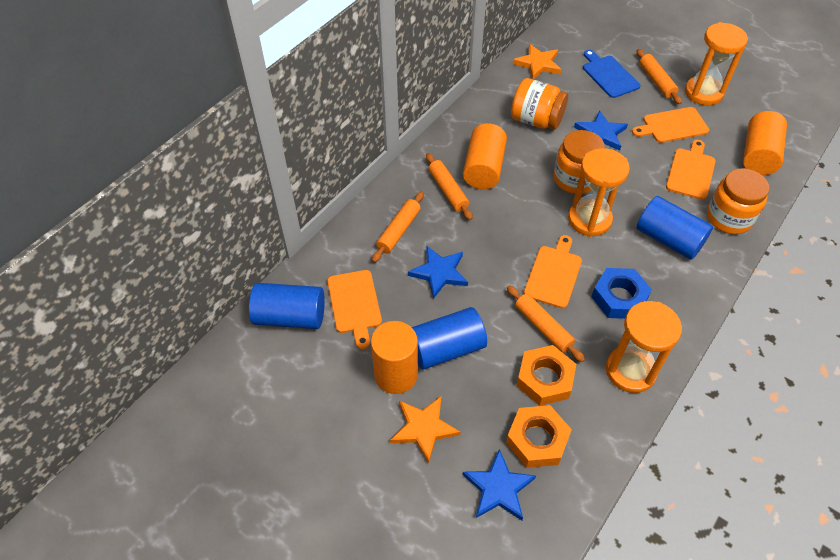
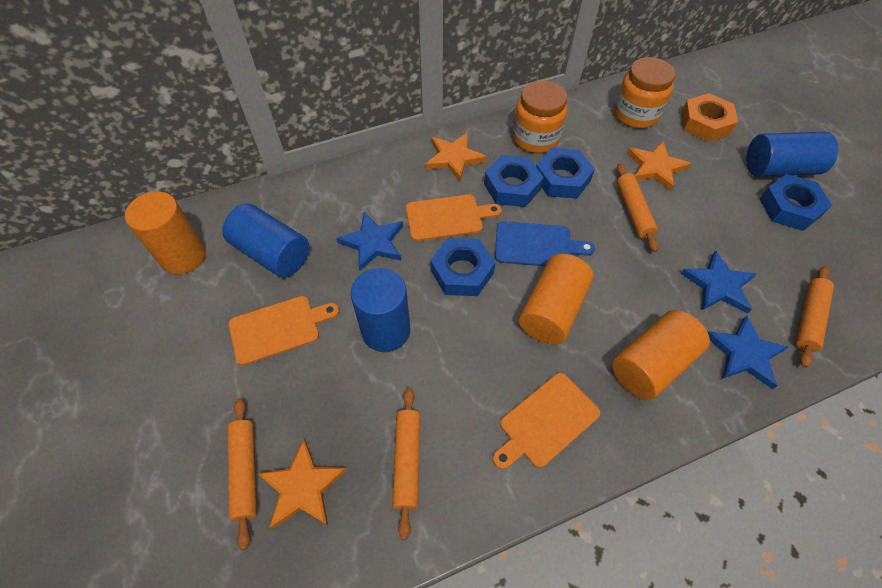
blue nut: 1 -> 4
orange cutting board: 4 -> 3
orange hourglass: 3 -> 0
orange jar: 3 -> 2
orange nut: 2 -> 1
orange star: 2 -> 3

